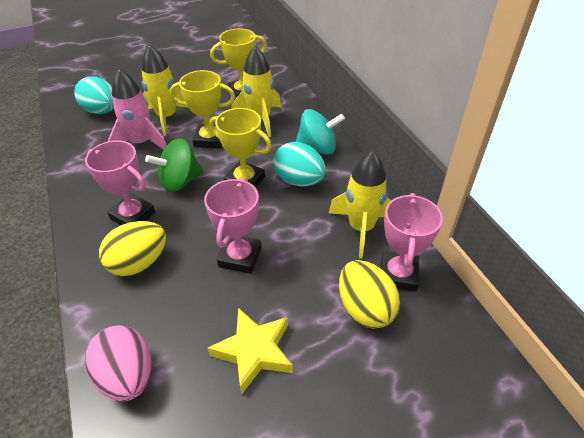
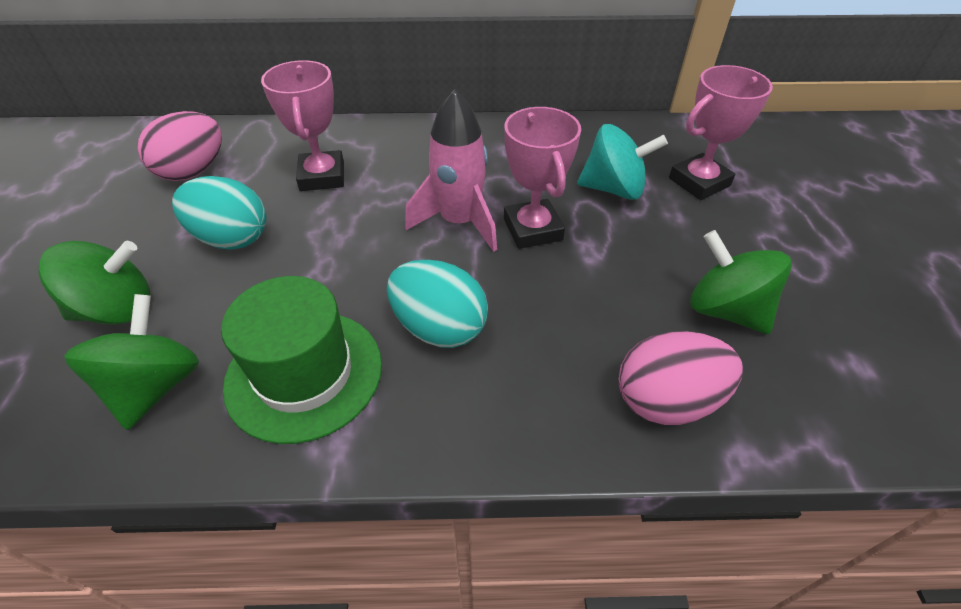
green hat: 0 -> 1
green spinning top: 1 -> 3
pink egg: 1 -> 2
yellow egg: 2 -> 0
yellow rocket: 3 -> 0
yellow star: 1 -> 0
yellow trophy: 3 -> 0

